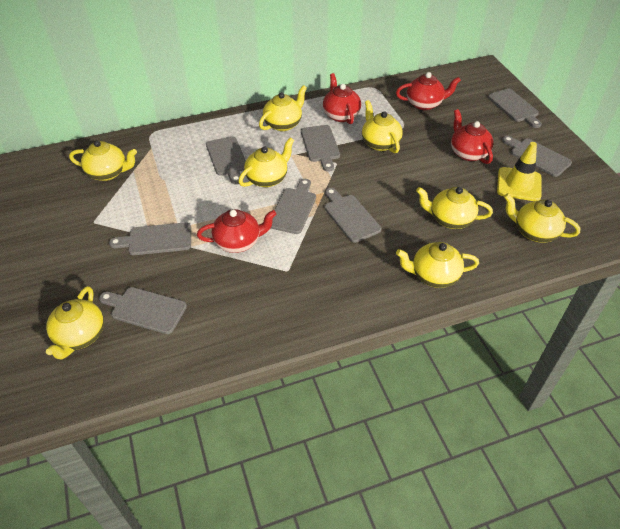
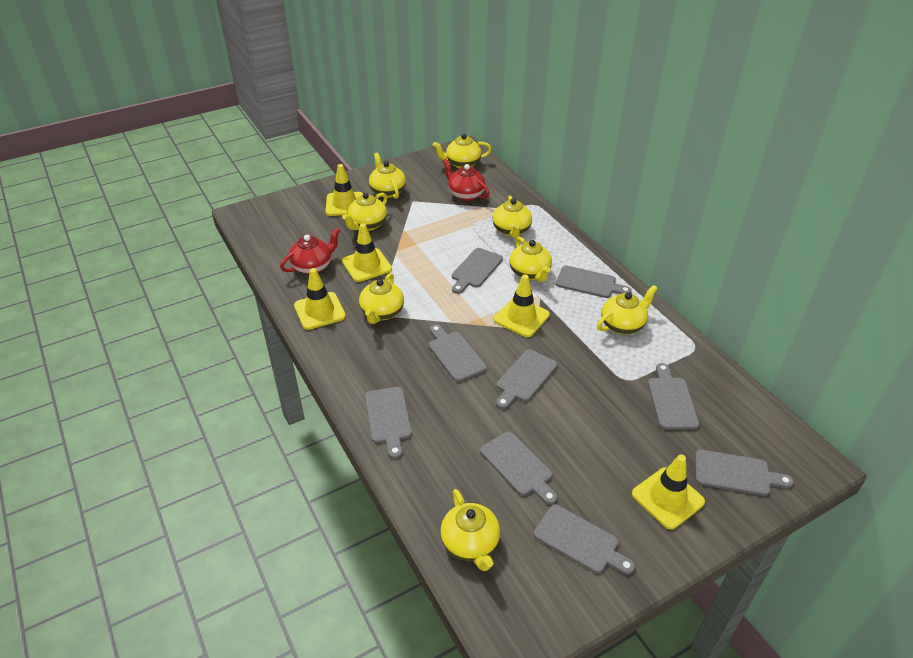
grey cutting board: 8 -> 9
red teapot: 4 -> 2
yellow traffic cone: 1 -> 5

